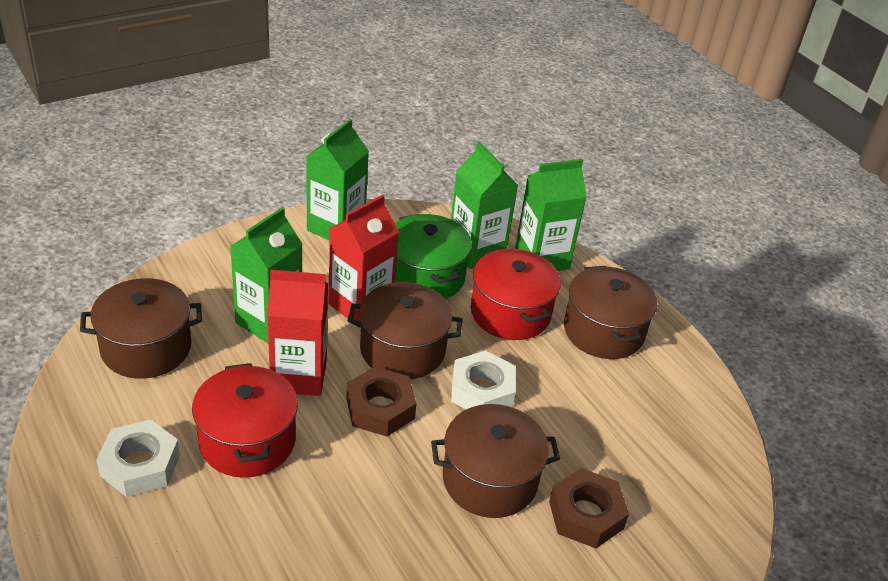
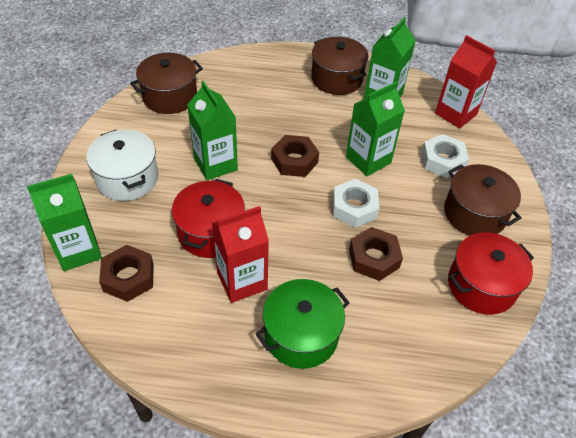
brown nut: 2 -> 3
brown pot: 4 -> 3
white pot: 0 -> 1

